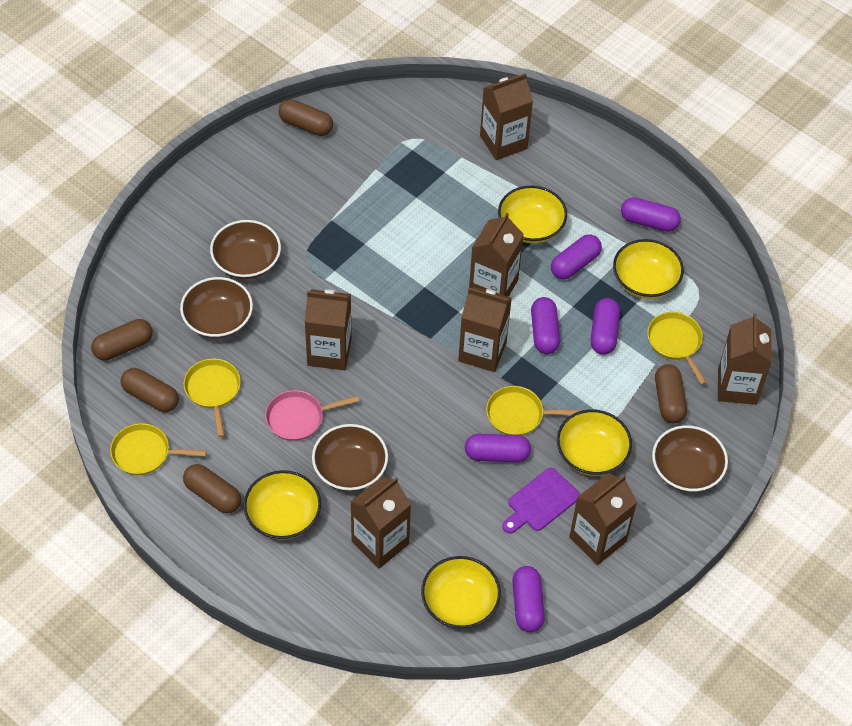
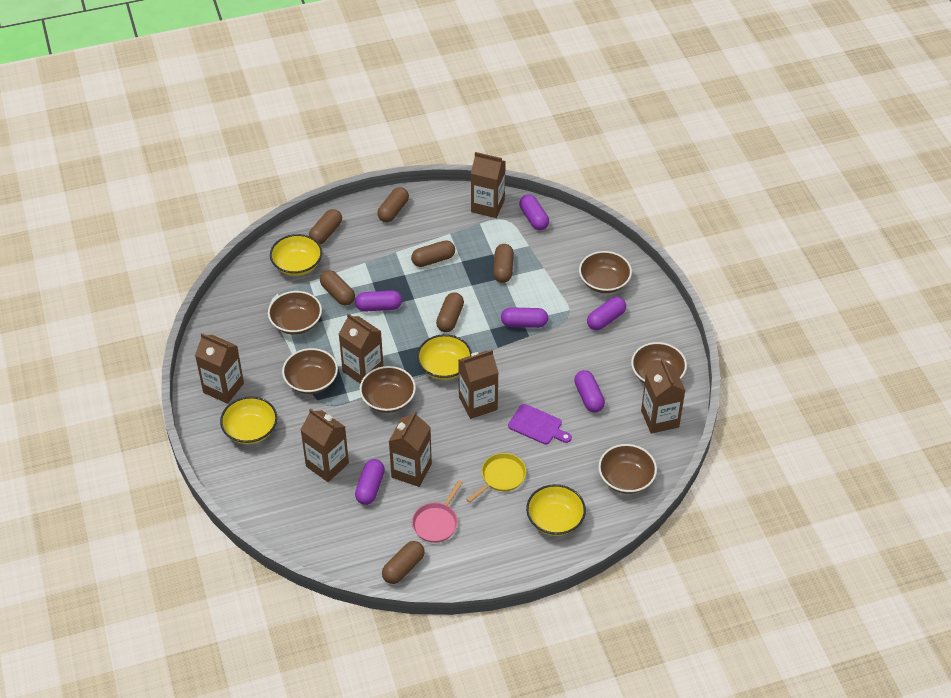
brown bowl: 4 -> 6
brown capsule: 5 -> 7
yellow bowl: 5 -> 4
yellow pan: 4 -> 1

